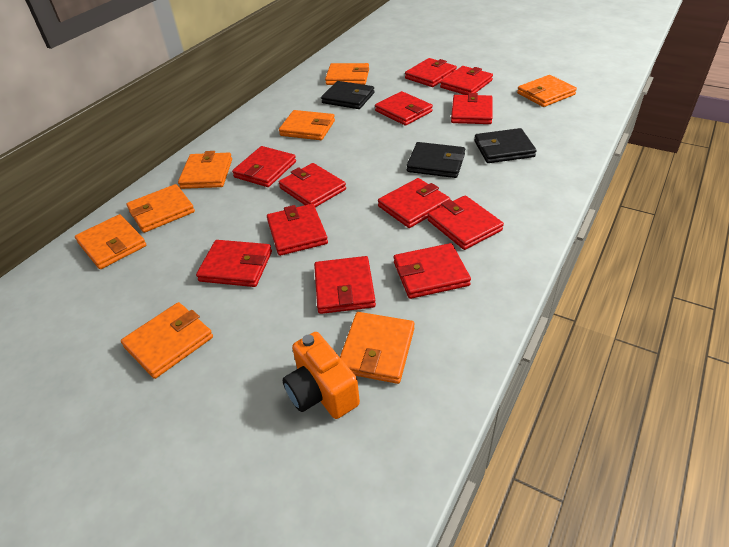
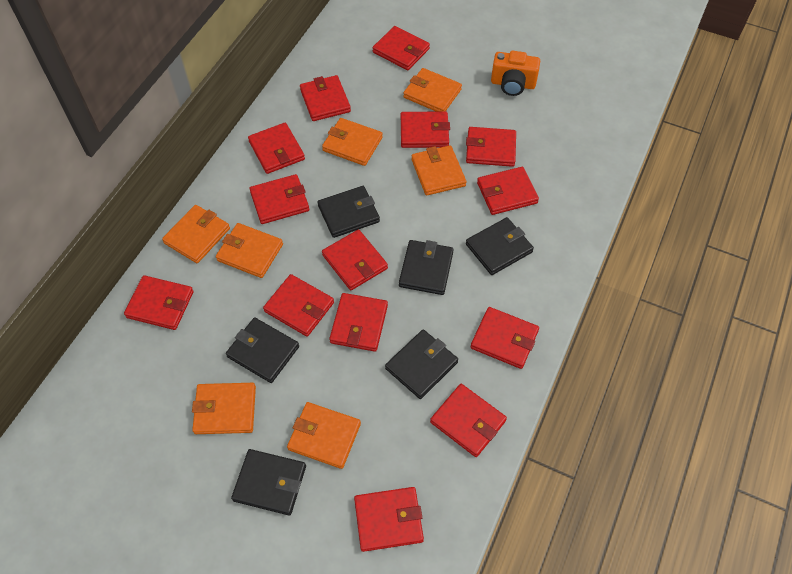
black wallet: 3 -> 6
orange wallet: 8 -> 7
red wallet: 12 -> 14

